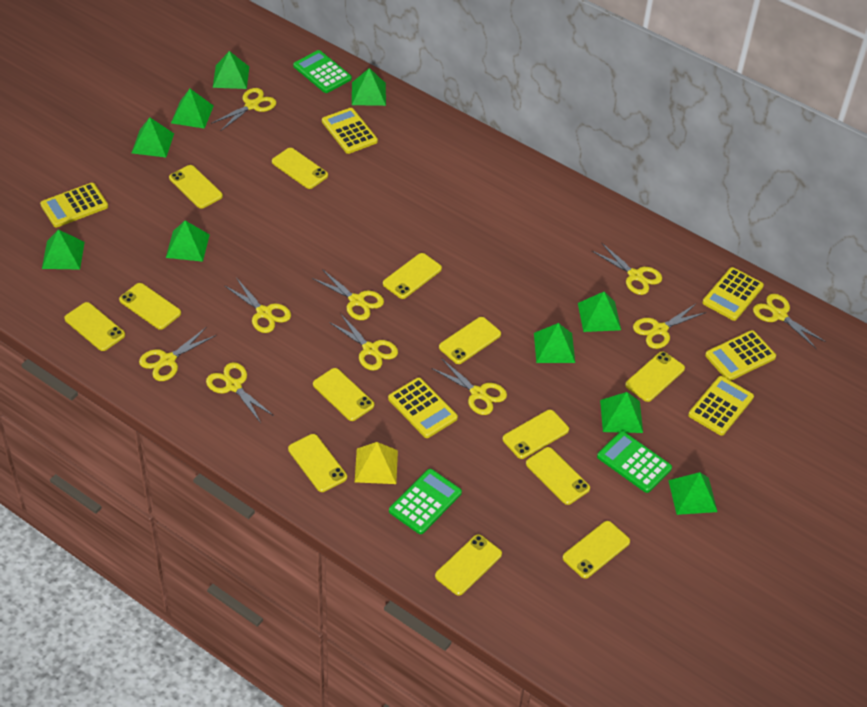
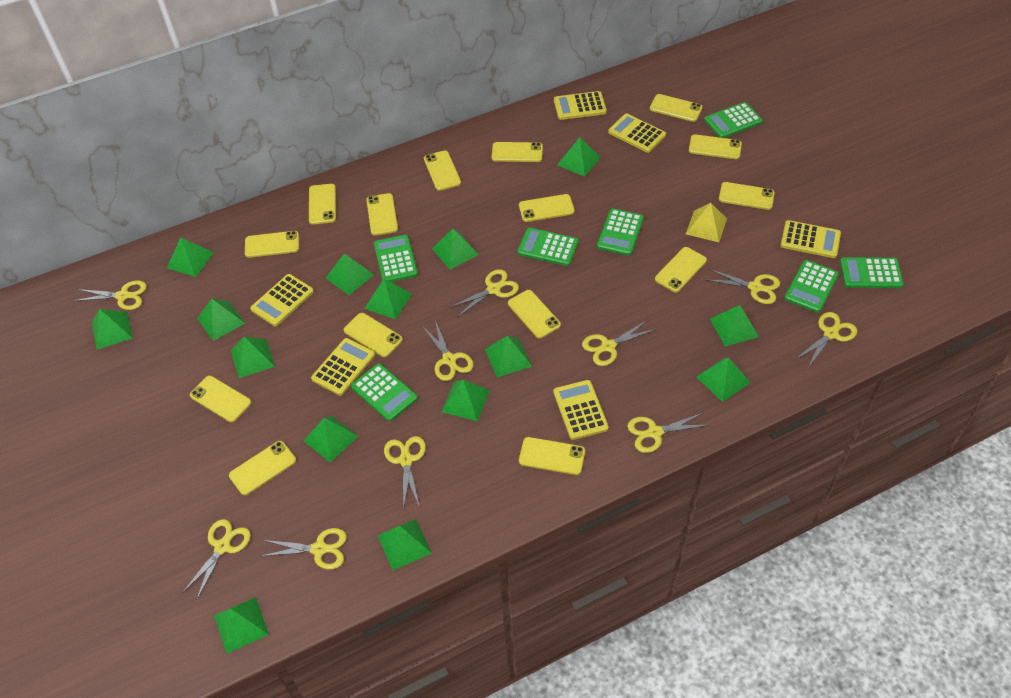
green calculator: 3 -> 7
green pyramid: 10 -> 15
yellow phone: 13 -> 15

